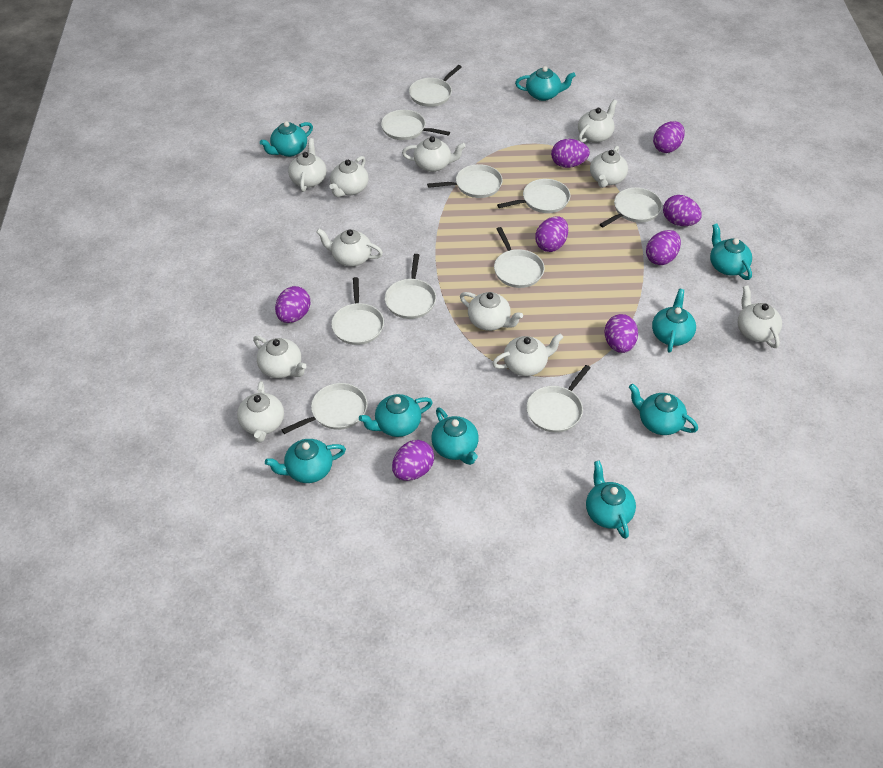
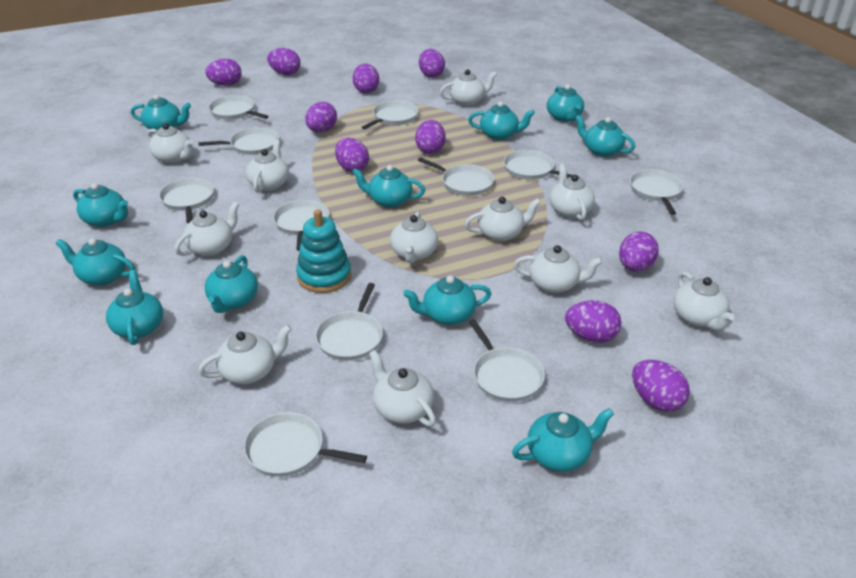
purple egg: 8 -> 10
turquoise stacking toy: 0 -> 1
turquoise teapot: 9 -> 11
white pan: 10 -> 11

